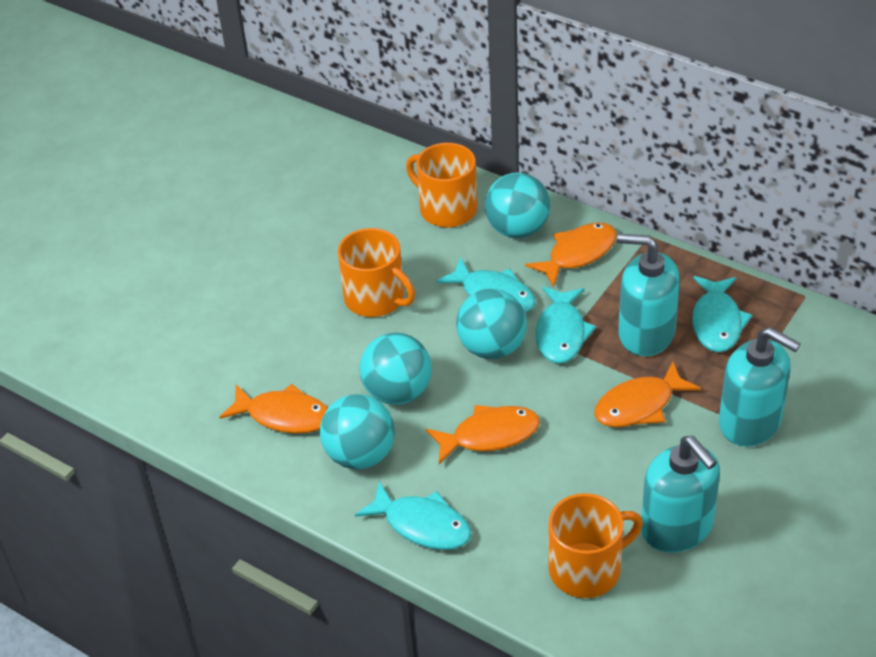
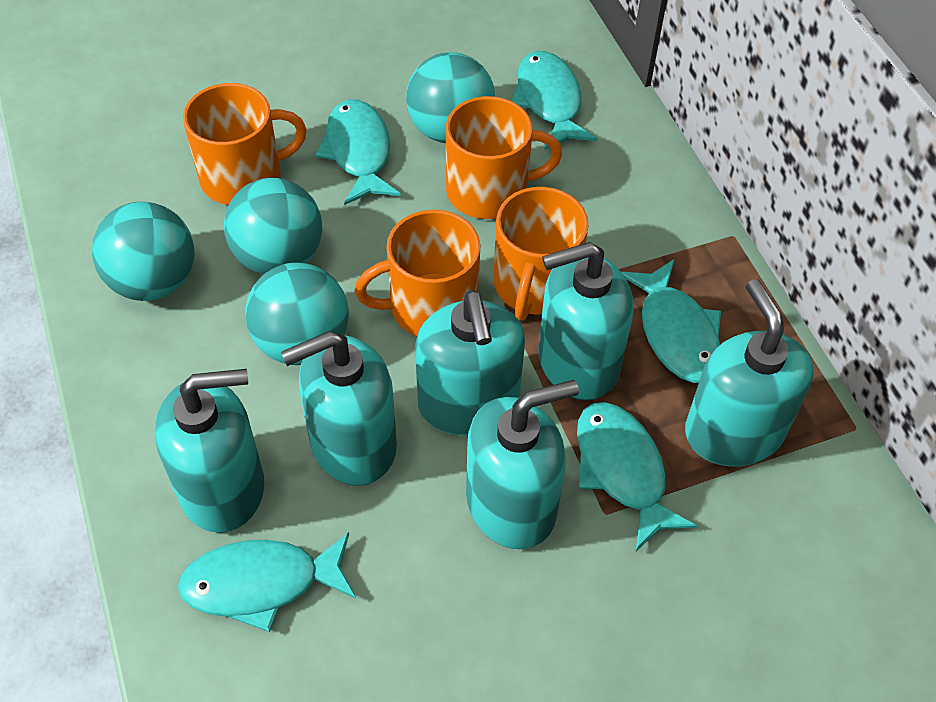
orange fish: 4 -> 0
orange mug: 3 -> 4
turquoise fish: 4 -> 5
turquoise soap dispenser: 3 -> 6

